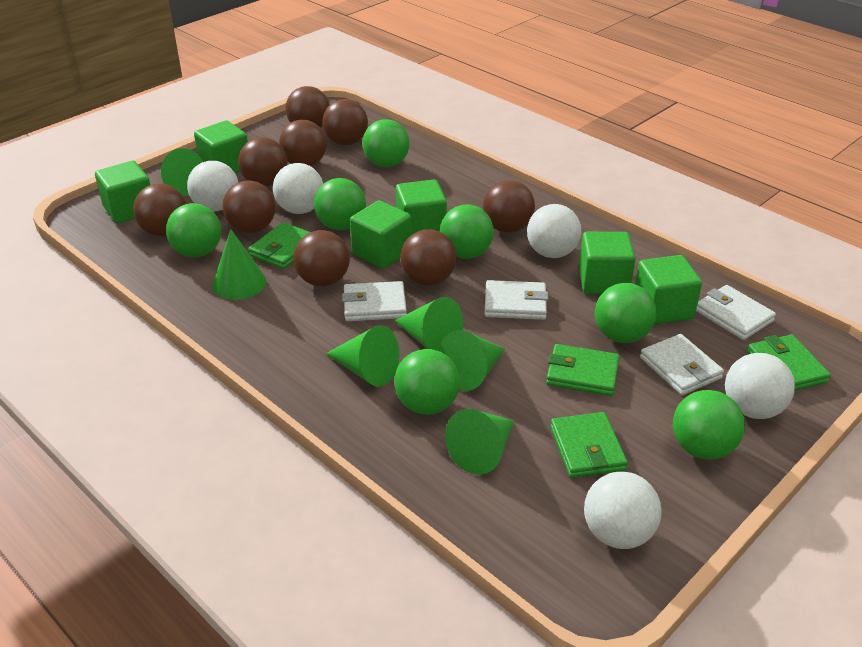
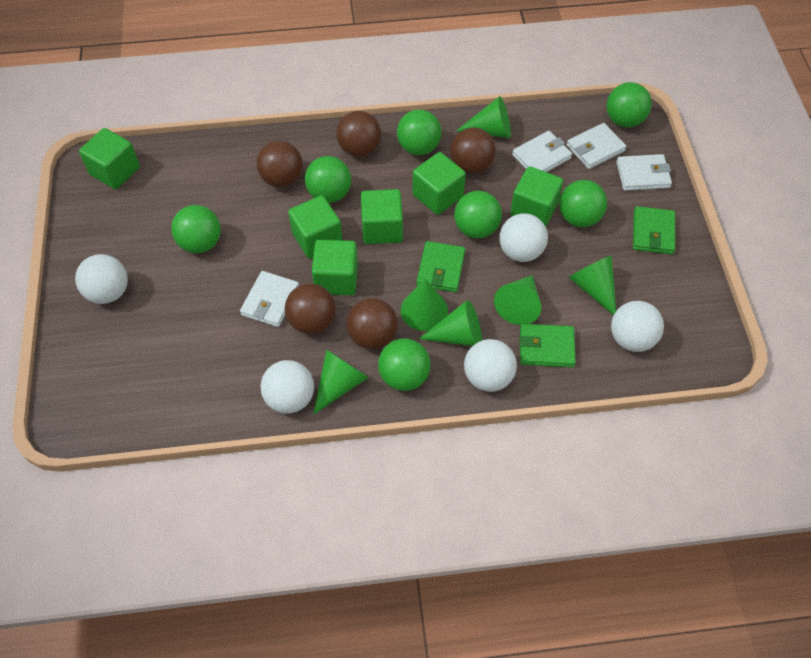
brown ball: 9 -> 5
green wallet: 4 -> 3

